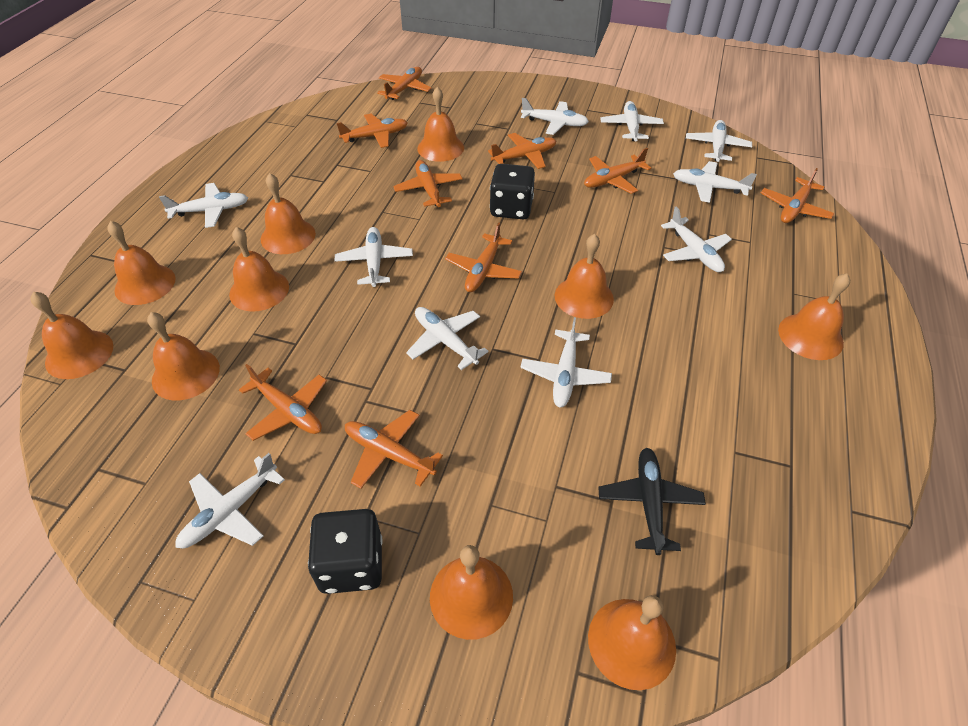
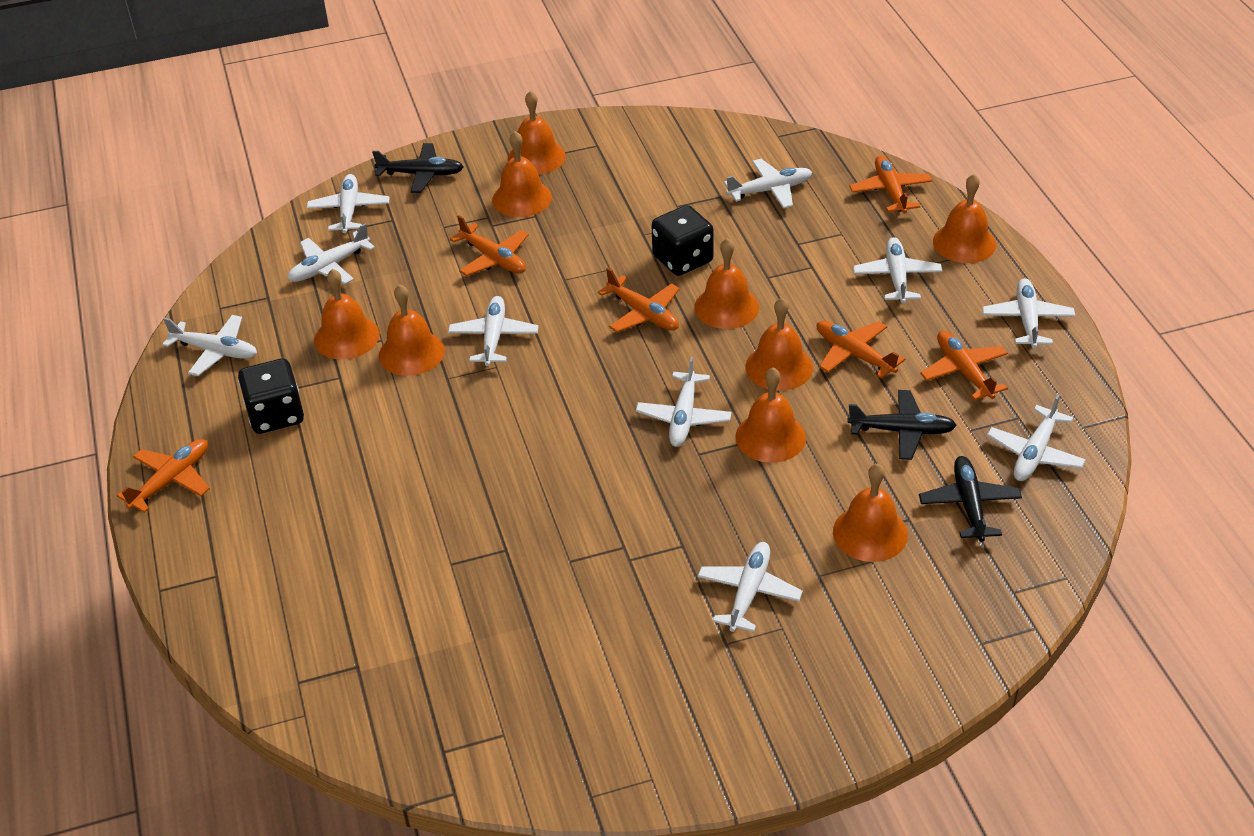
black plane: 1 -> 3
orange bell: 10 -> 9
orange plane: 9 -> 6

